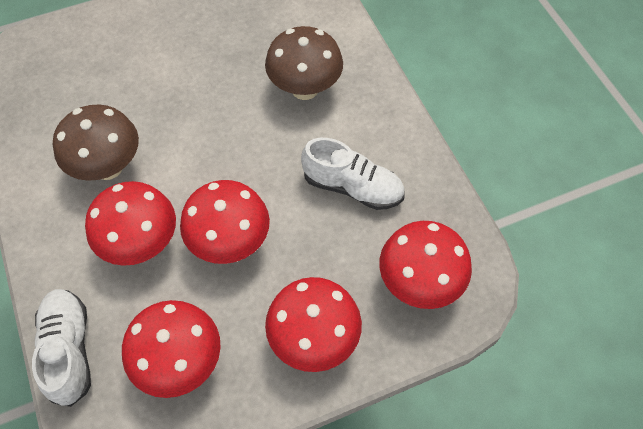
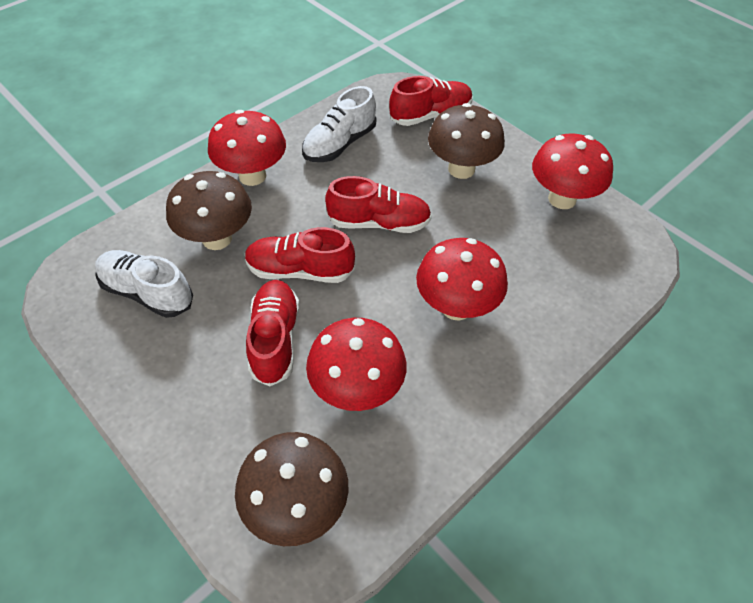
brown mushroom: 2 -> 3
red mushroom: 5 -> 4
red shoe: 0 -> 4

